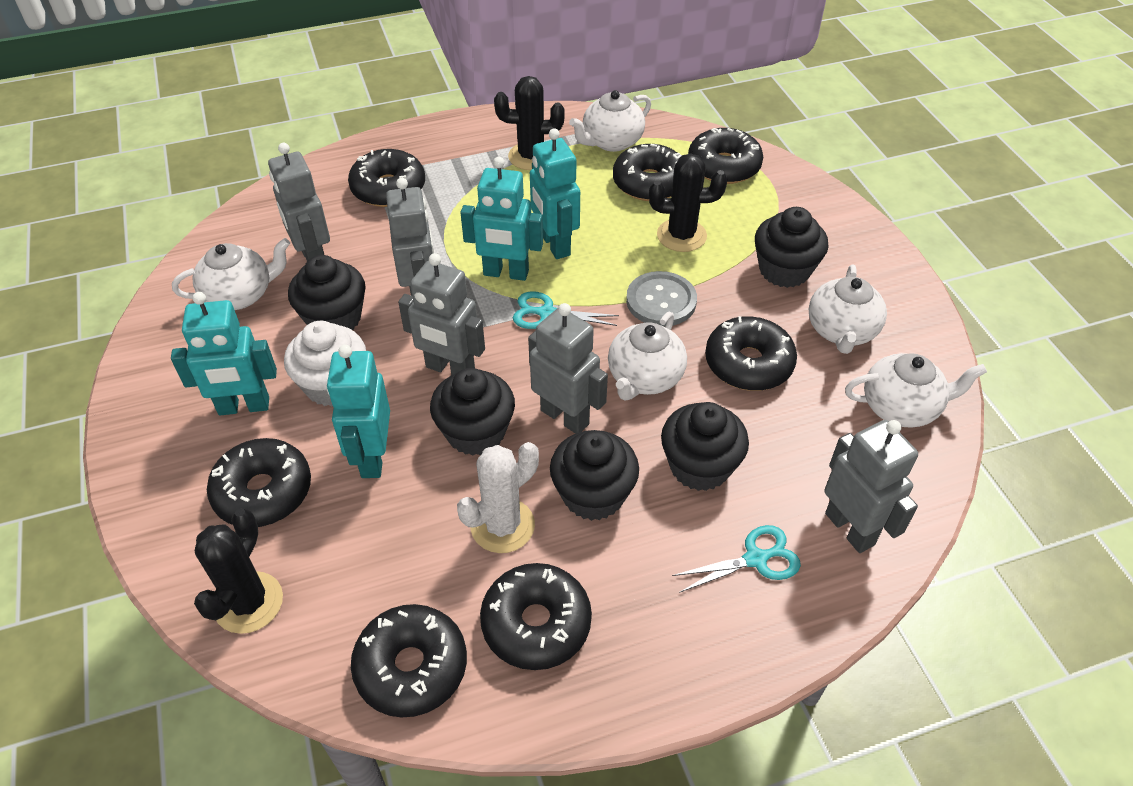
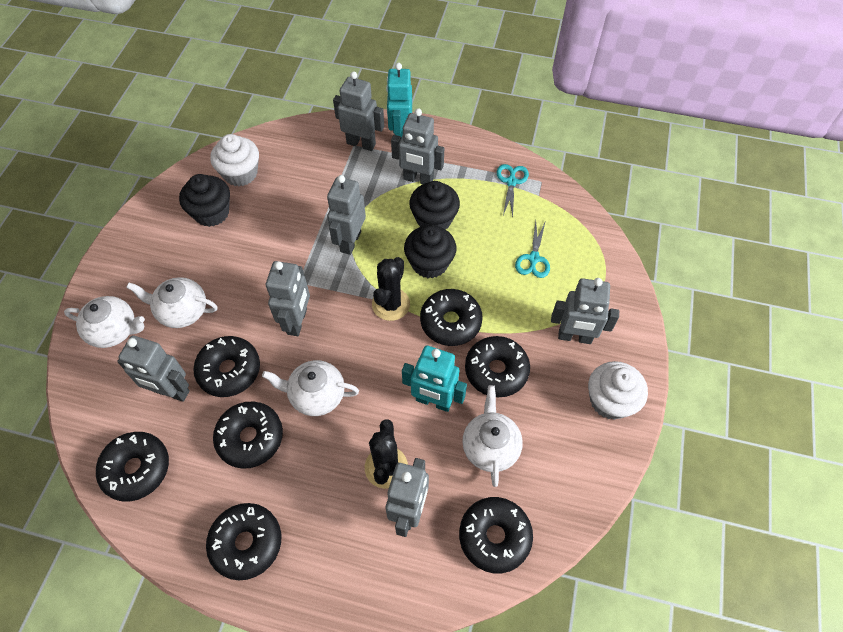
black cactus: 3 -> 2
black cupcake: 5 -> 3
grey button: 1 -> 0
grey robot: 5 -> 7
turquoise robot: 4 -> 2
white cactus: 1 -> 0
white cupcake: 1 -> 2
white teapot: 5 -> 4

